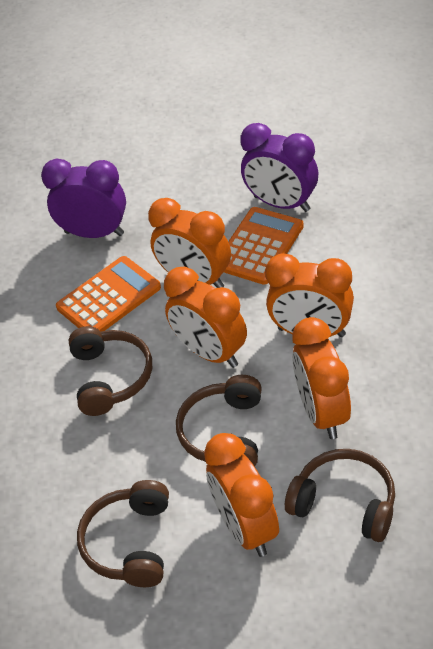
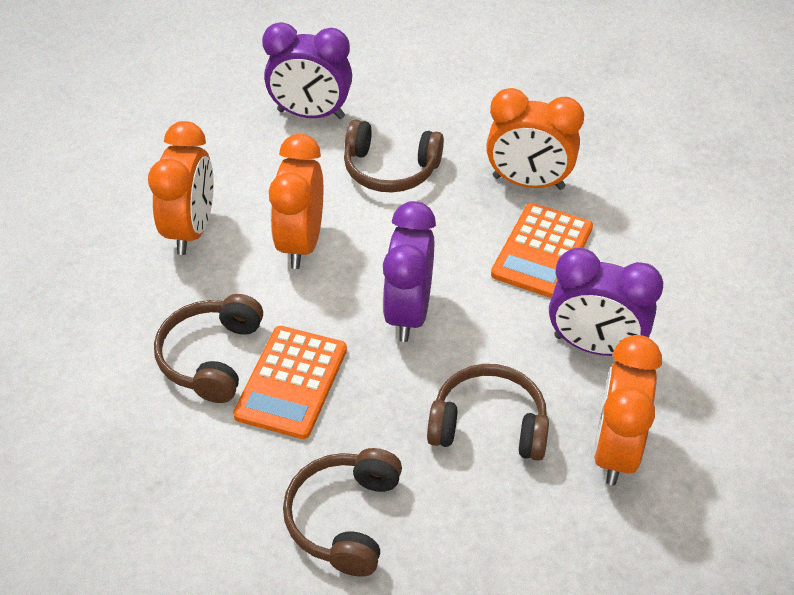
orange clock: 5 -> 4
purple clock: 2 -> 3

